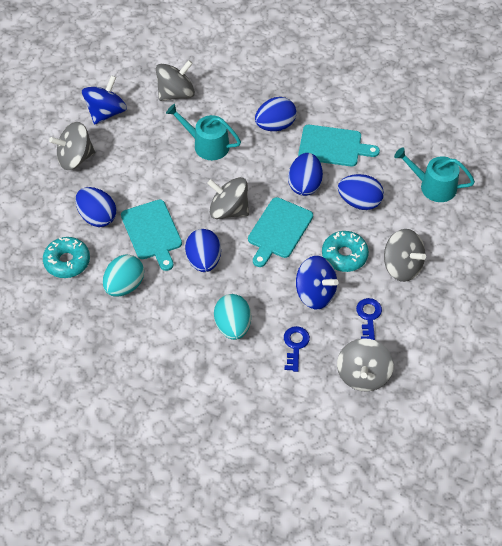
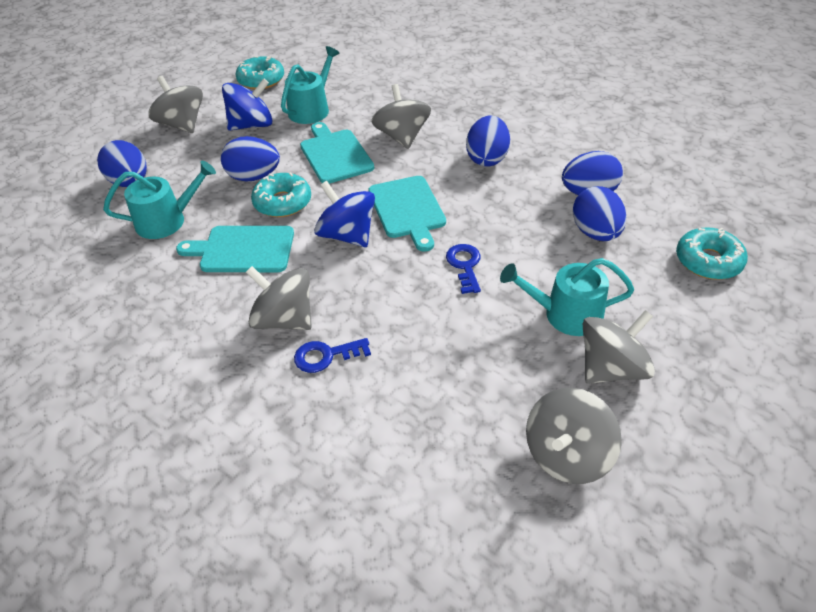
turquoise donut: 2 -> 3
turquoise egg: 2 -> 0
turquoise watering can: 2 -> 3

